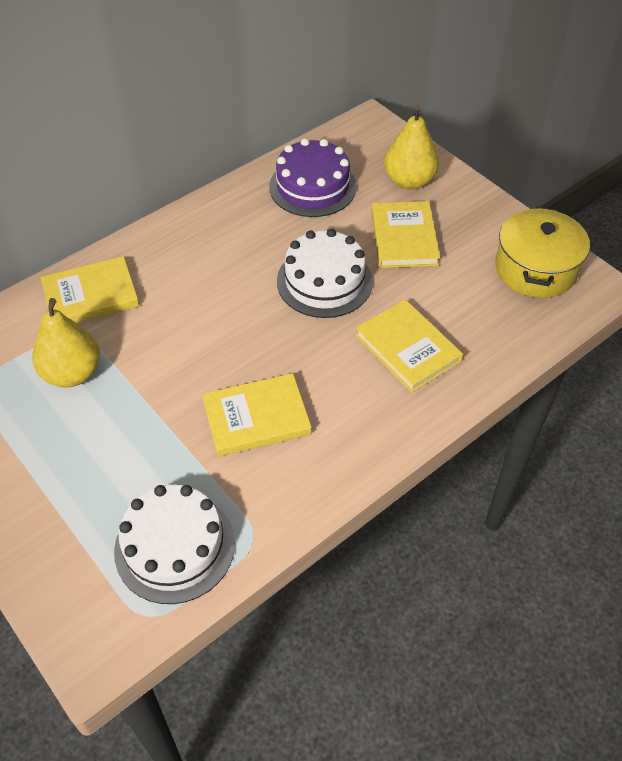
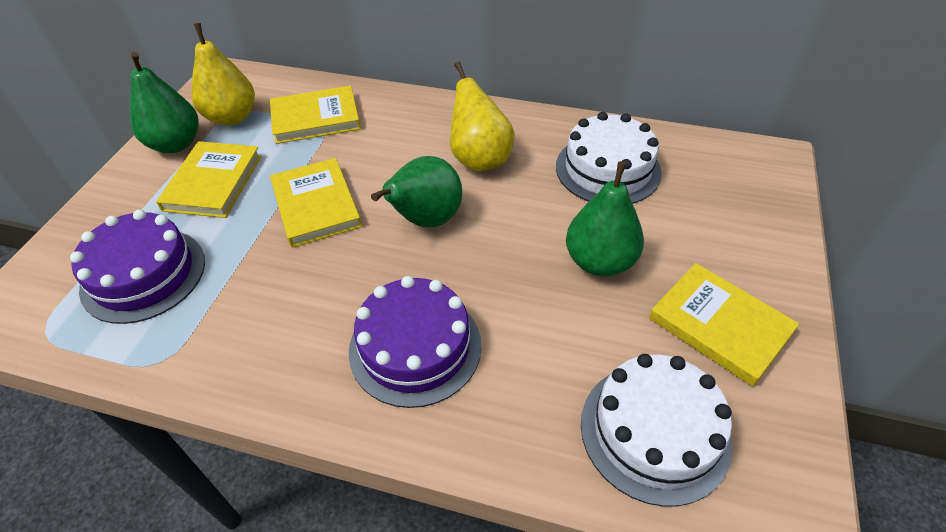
green pear: 0 -> 3
purple cake: 1 -> 2
yellow pot: 1 -> 0

